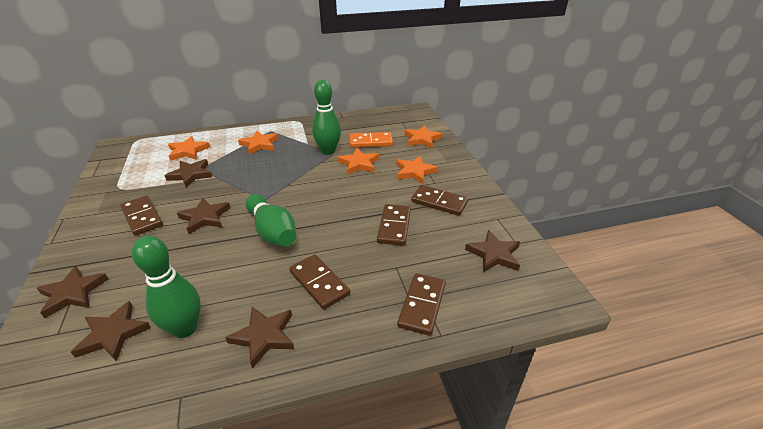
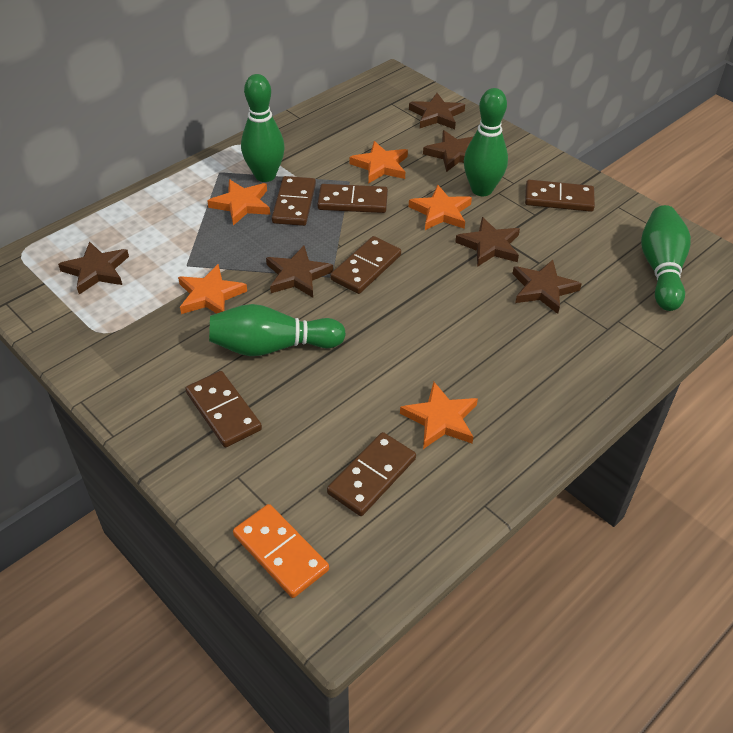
brown domino: 5 -> 6
green bowling pin: 3 -> 4

